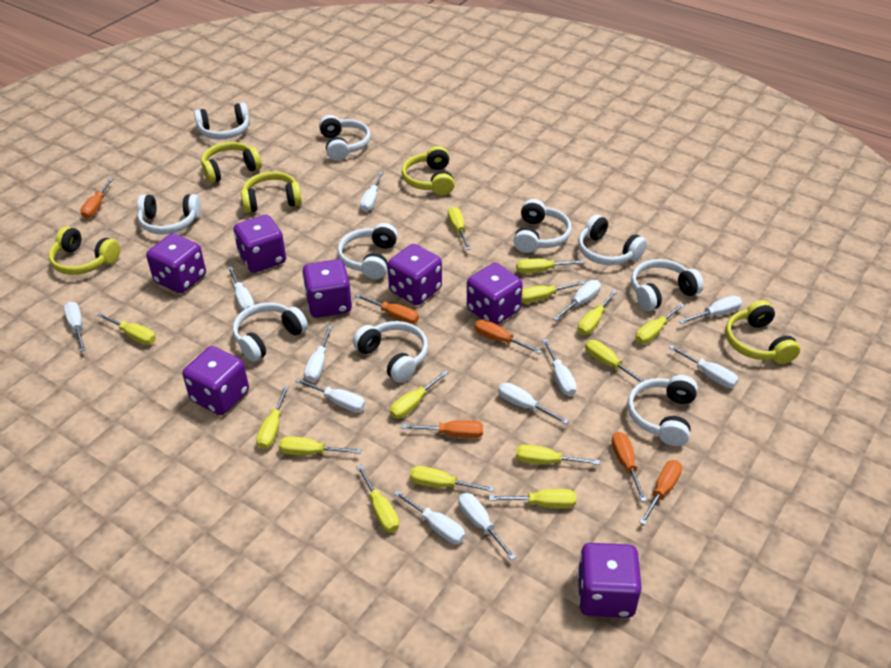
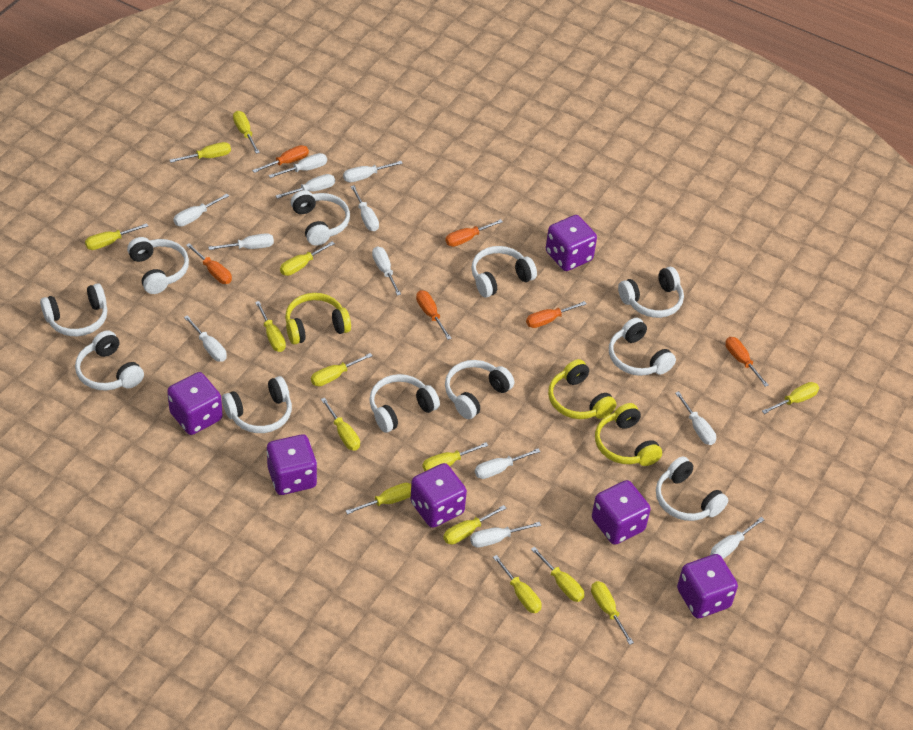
purple dice: 7 -> 6
white headphones: 10 -> 11
yellow headphones: 5 -> 3

